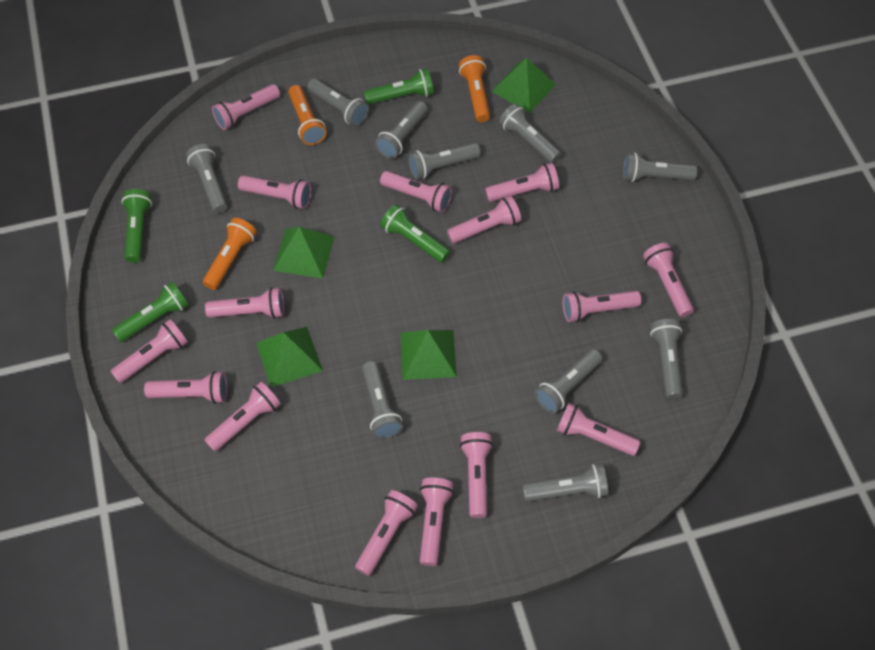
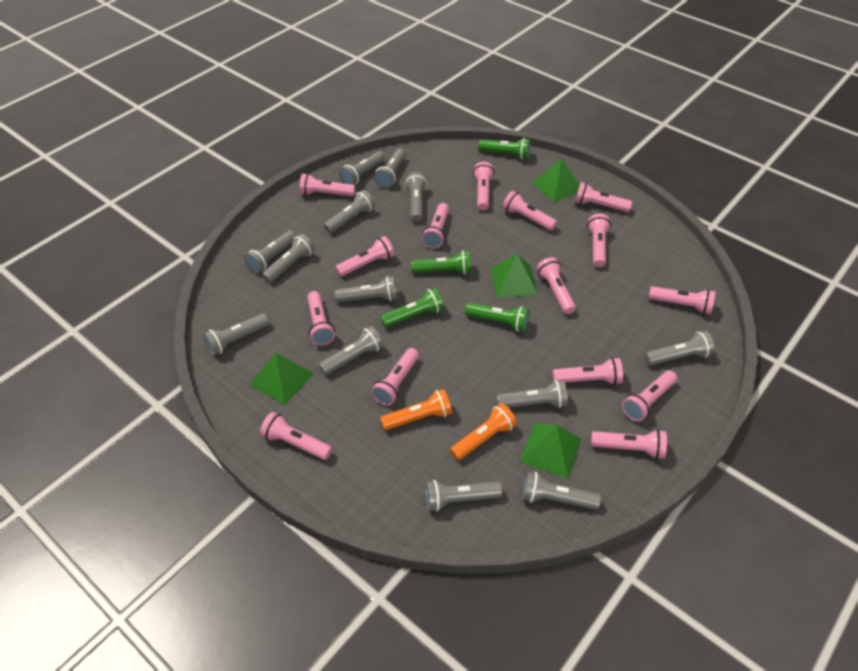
grey flashlight: 10 -> 13
orange flashlight: 3 -> 2

